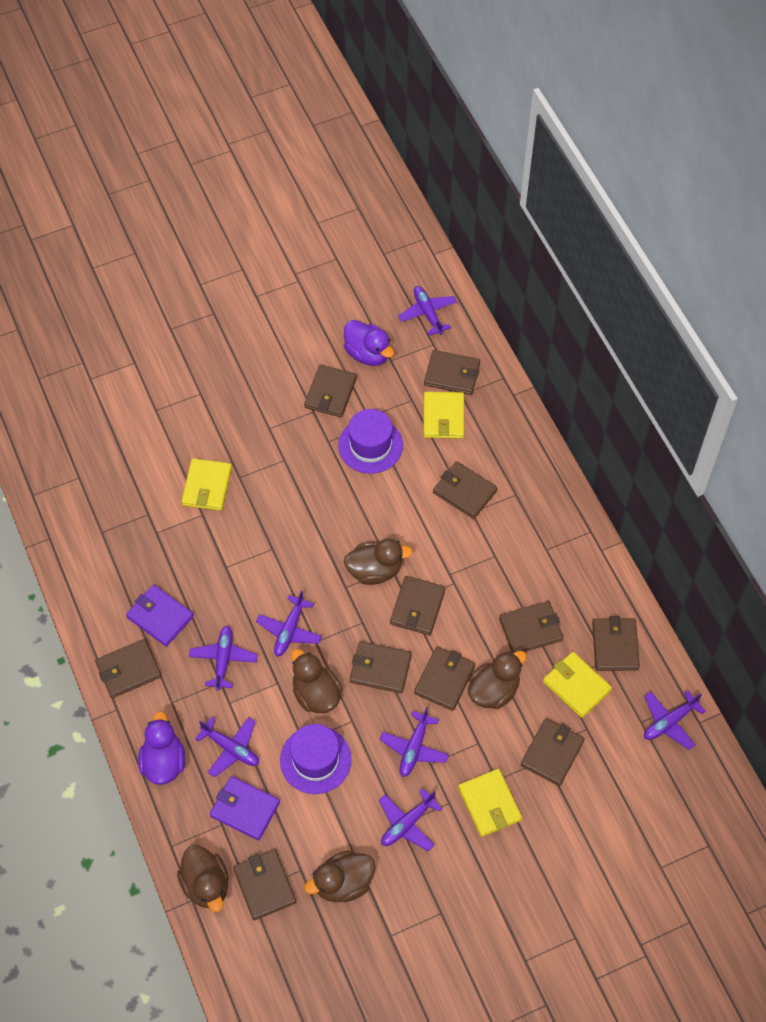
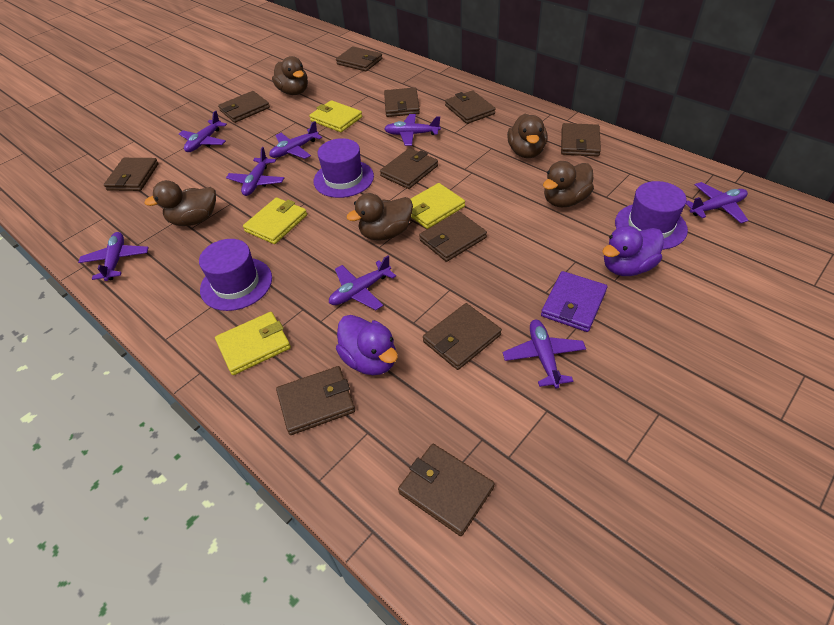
purple hat: 2 -> 3
purple plane: 7 -> 8
purple wallet: 2 -> 1

